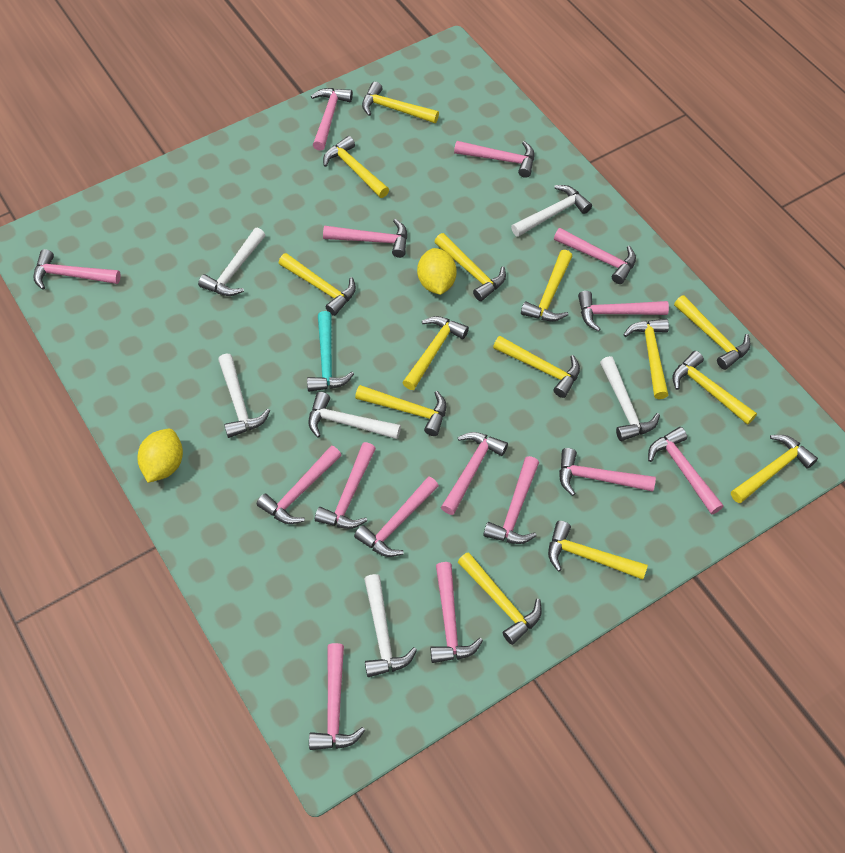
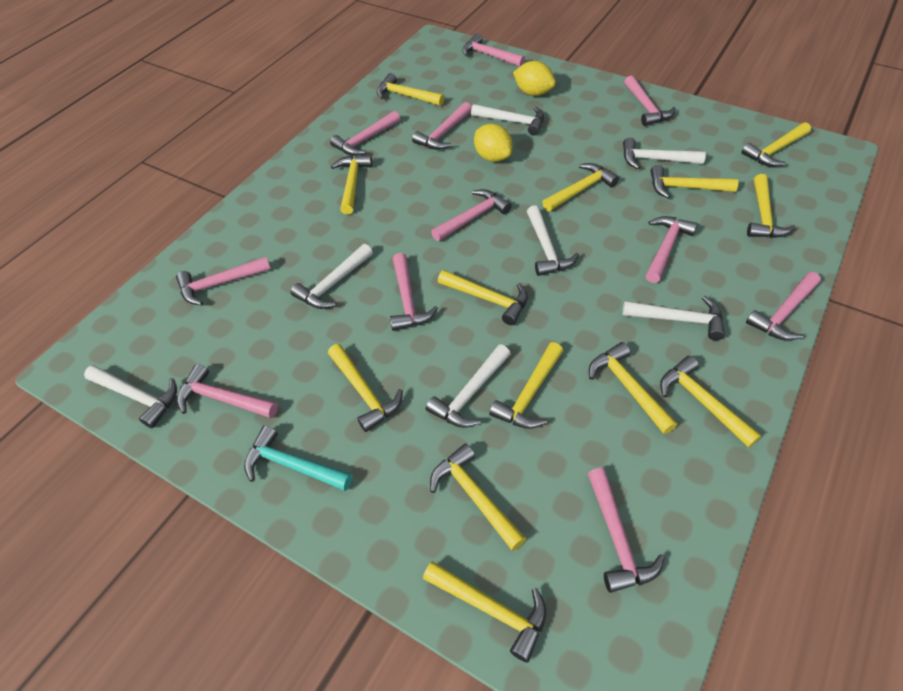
pink hammer: 15 -> 11
white hammer: 6 -> 7
yellow hammer: 14 -> 13

